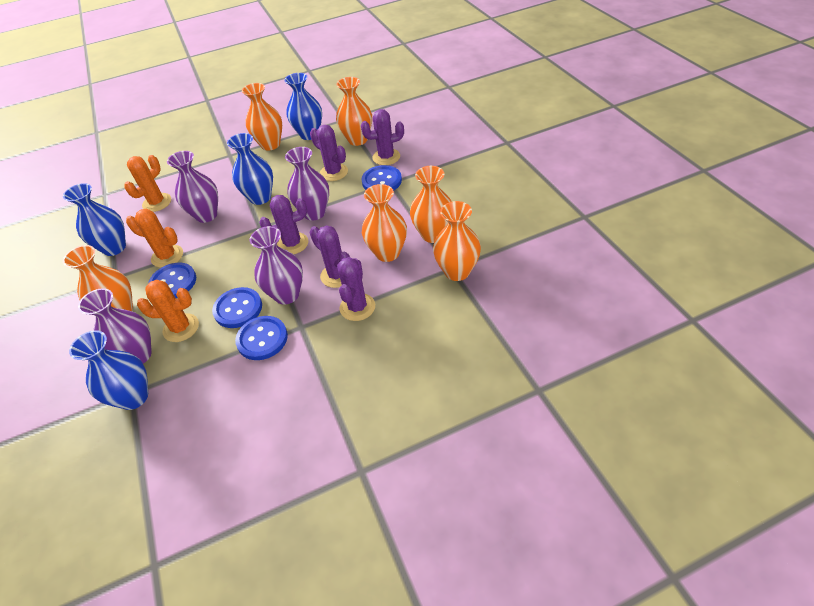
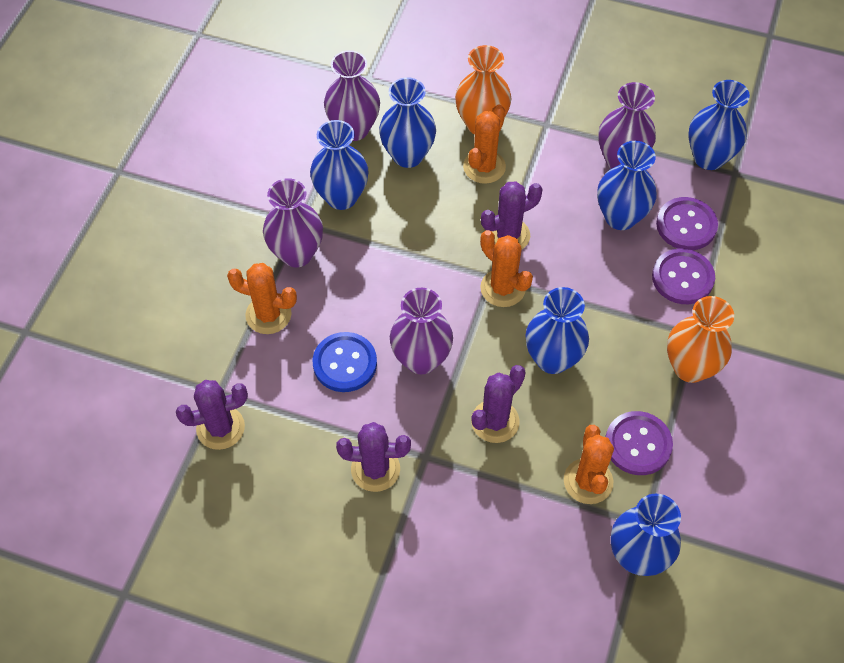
blue button: 4 -> 1
blue vase: 4 -> 6
orange cactus: 3 -> 4
orange vase: 6 -> 2
purple button: 0 -> 3
purple cactus: 5 -> 4

